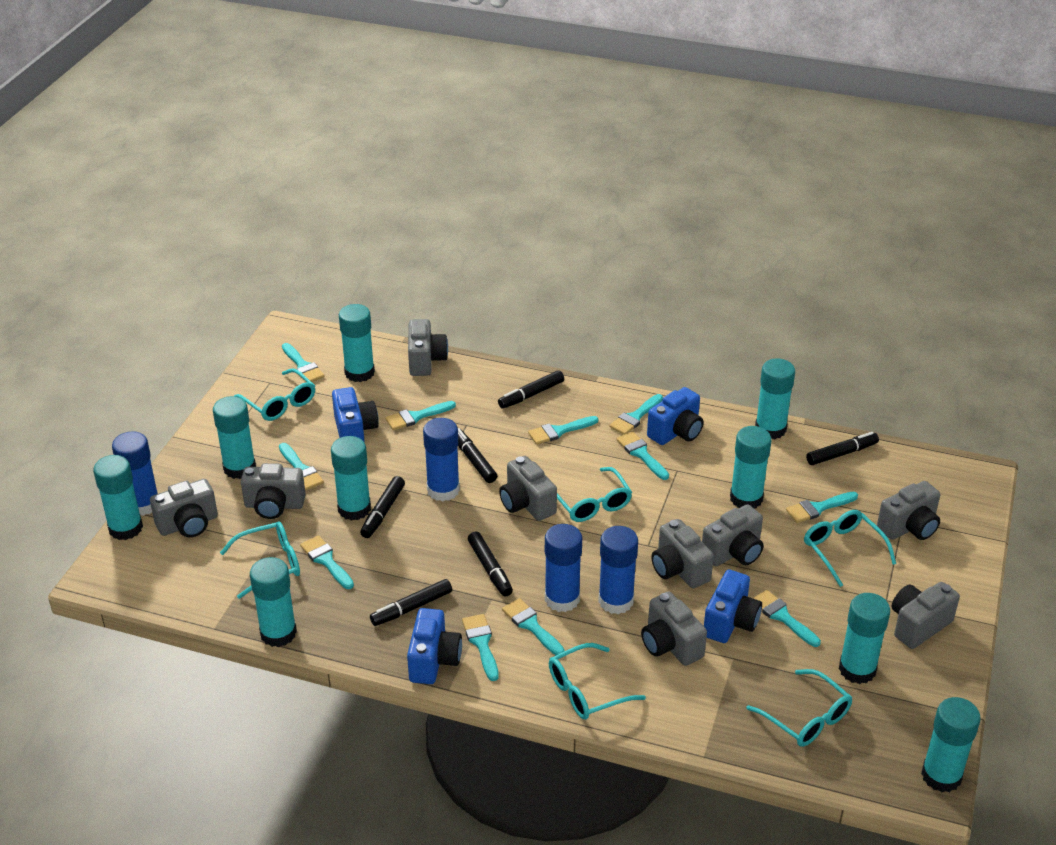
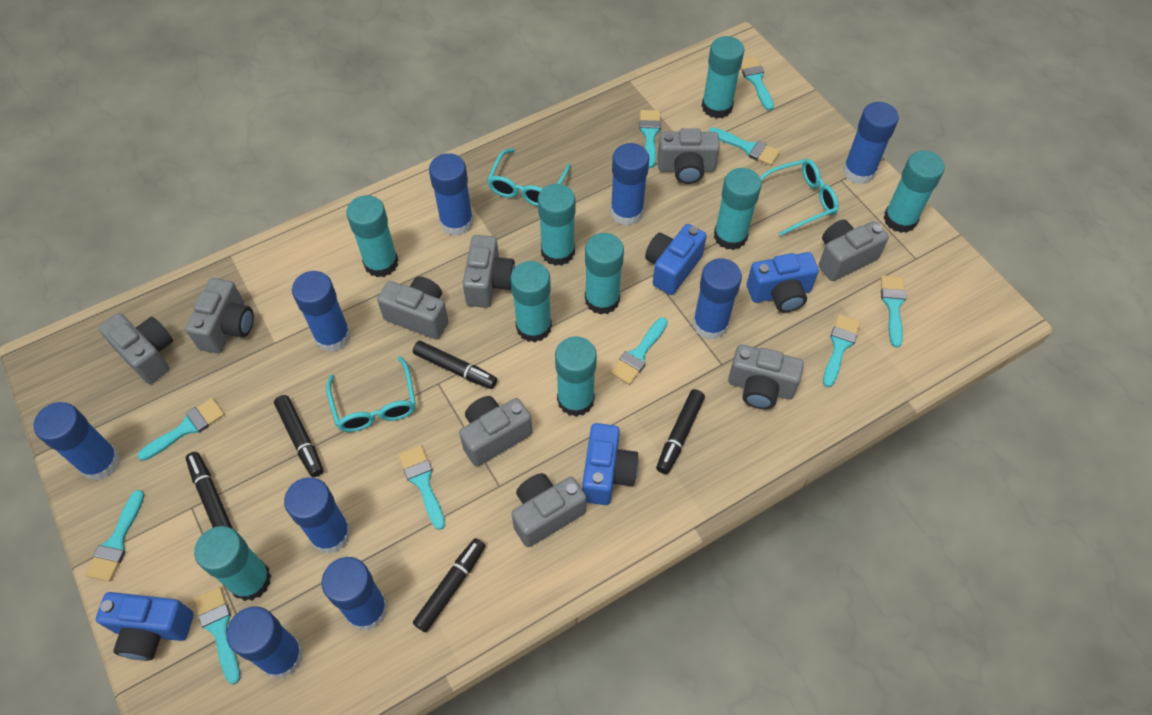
black marker: 6 -> 5
blue glue stick: 4 -> 9
turquoise brush: 11 -> 10
turquoise glasses: 6 -> 3

